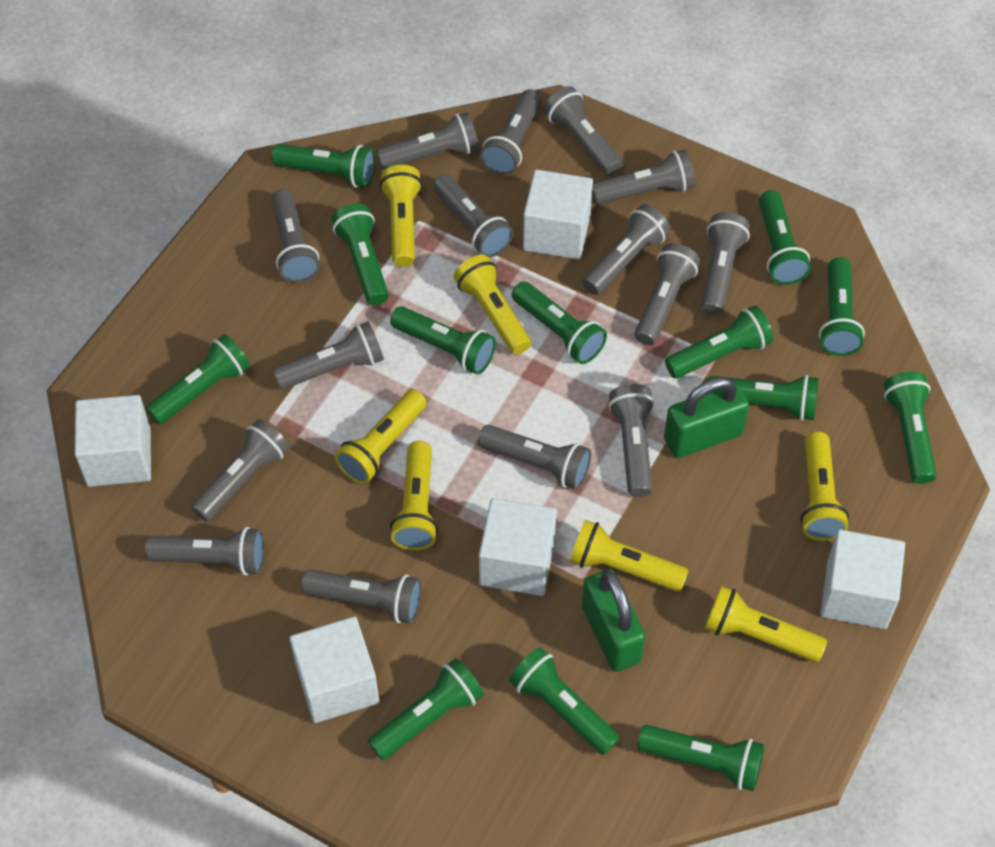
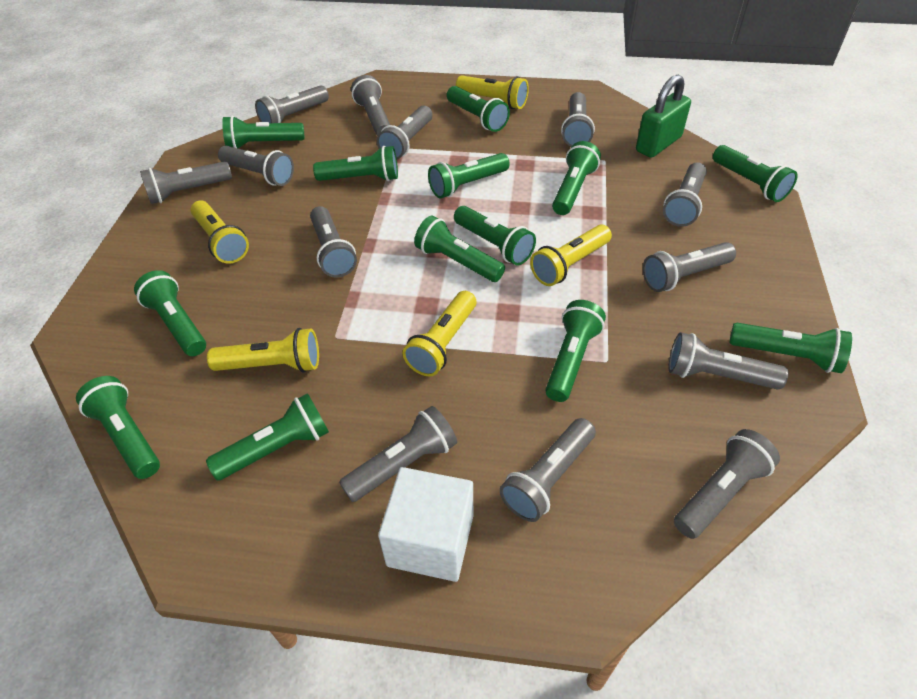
green padlock: 2 -> 1
grey flashlight: 15 -> 13
white cube: 5 -> 1
yellow flashlight: 7 -> 5

